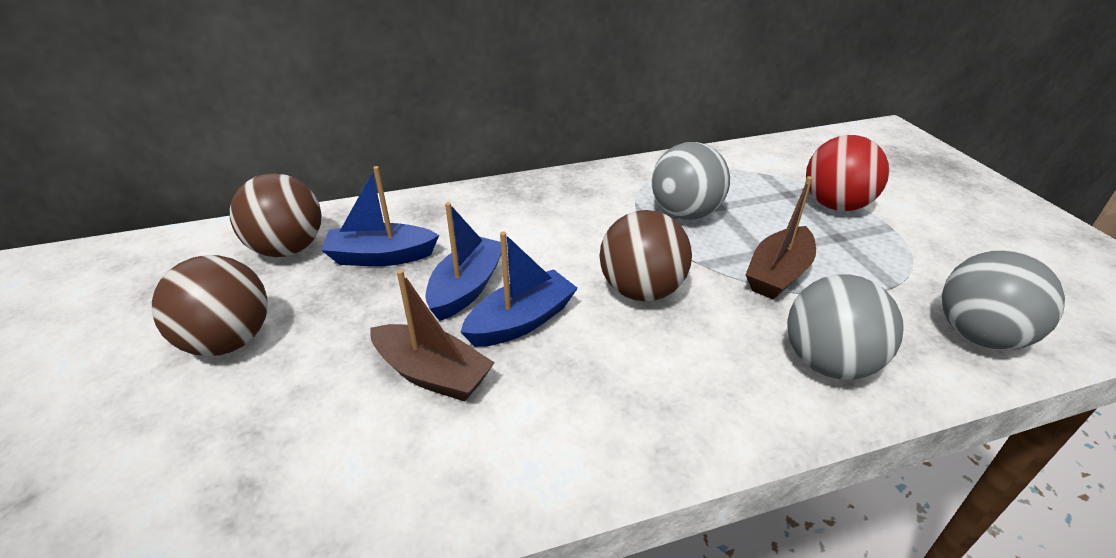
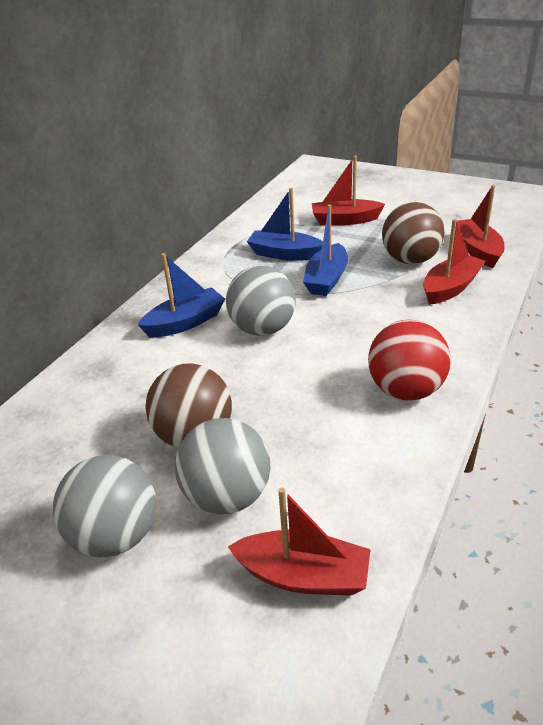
brown ball: 3 -> 2
brown boat: 2 -> 0
red boat: 0 -> 4

